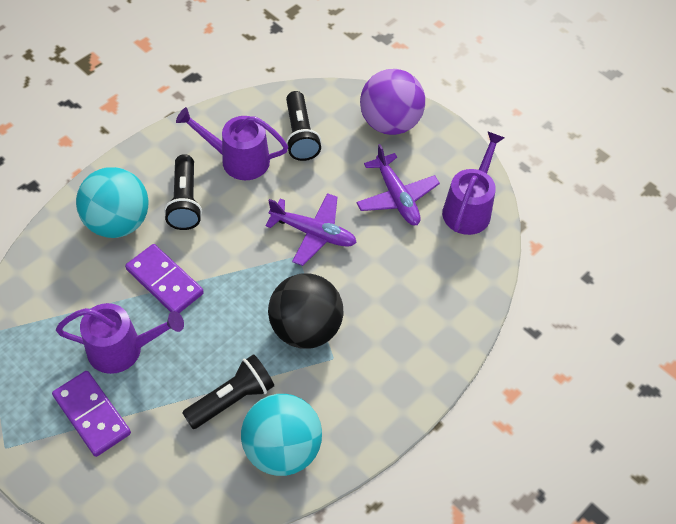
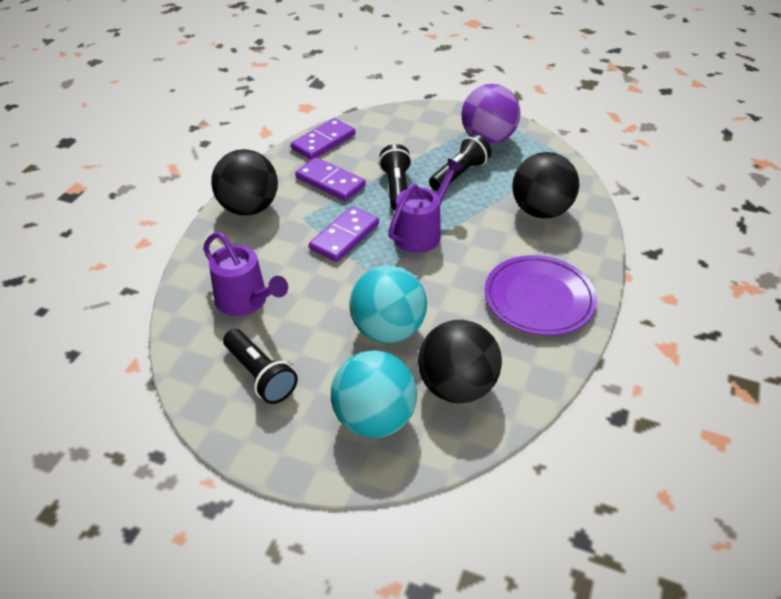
black ball: 1 -> 3
purple domino: 2 -> 3
purple plane: 2 -> 0
purple plate: 0 -> 1
purple watering can: 3 -> 2

